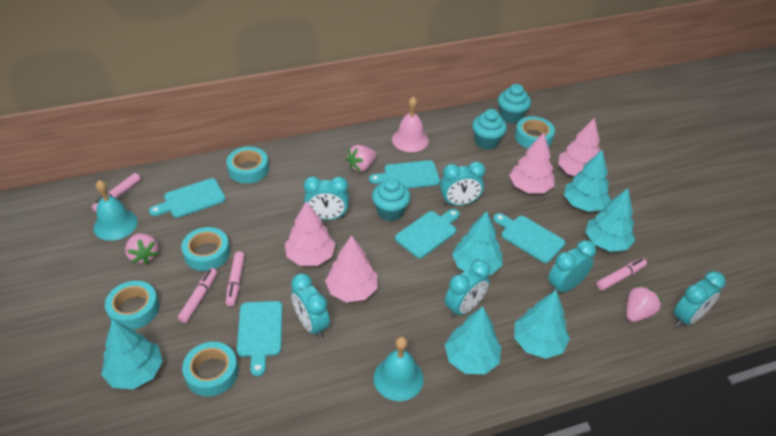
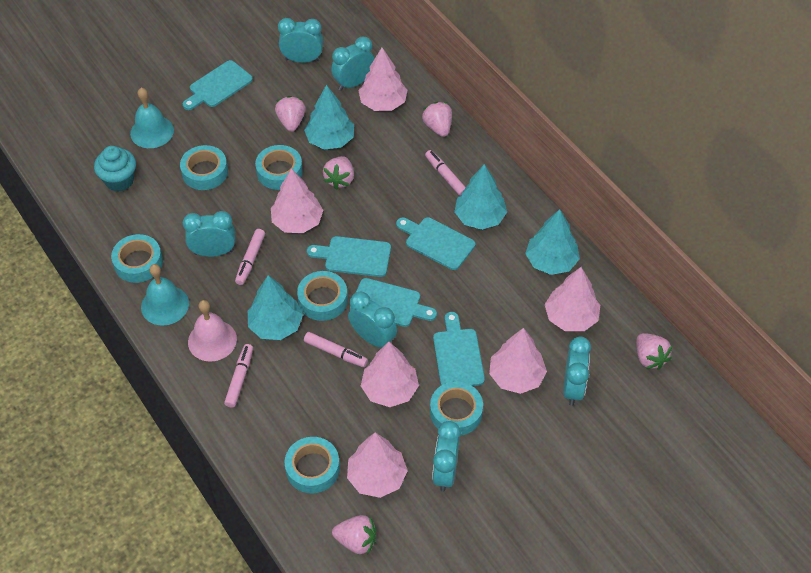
pink strawberry: 3 -> 5
pink tree: 4 -> 6
turquoise cupcake: 3 -> 1
turquoise tape: 5 -> 6
turquoise tree: 6 -> 4

